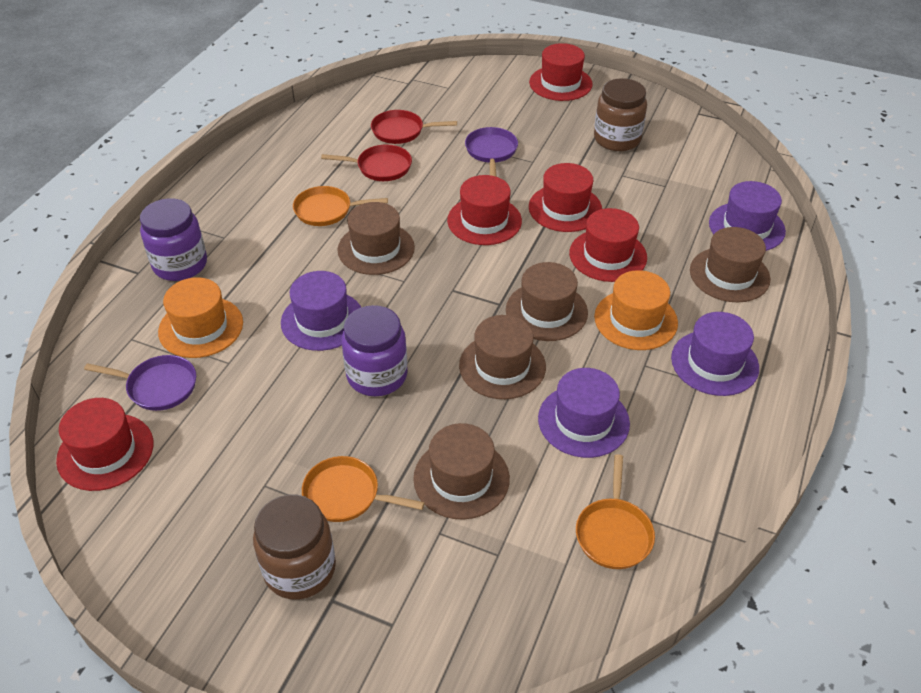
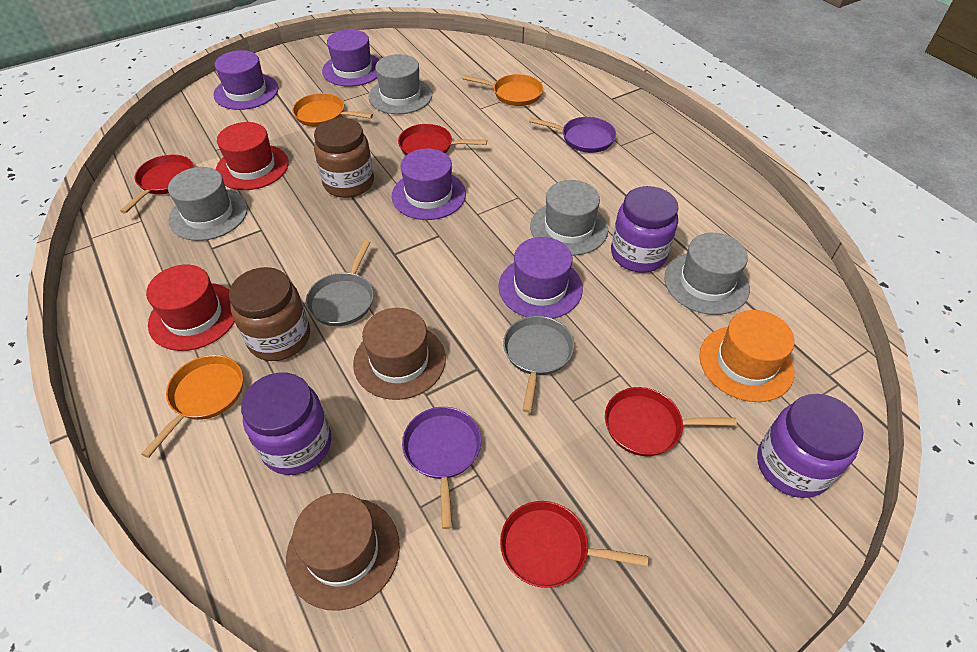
brown hat: 5 -> 2
grey hat: 0 -> 4
grey pan: 0 -> 2
orange hat: 2 -> 1
purple jar: 2 -> 3
red hat: 5 -> 2
red pan: 2 -> 4

